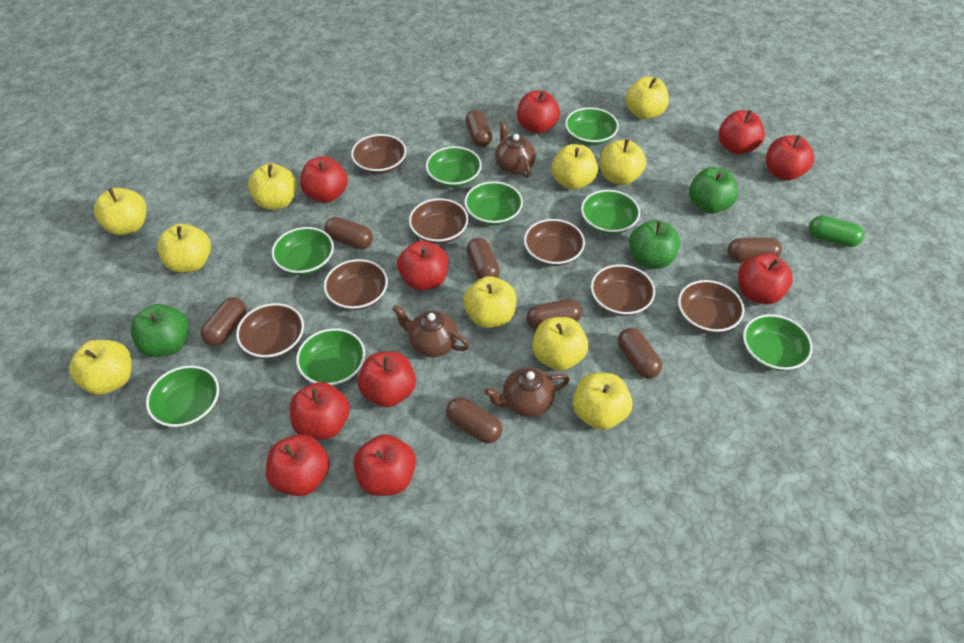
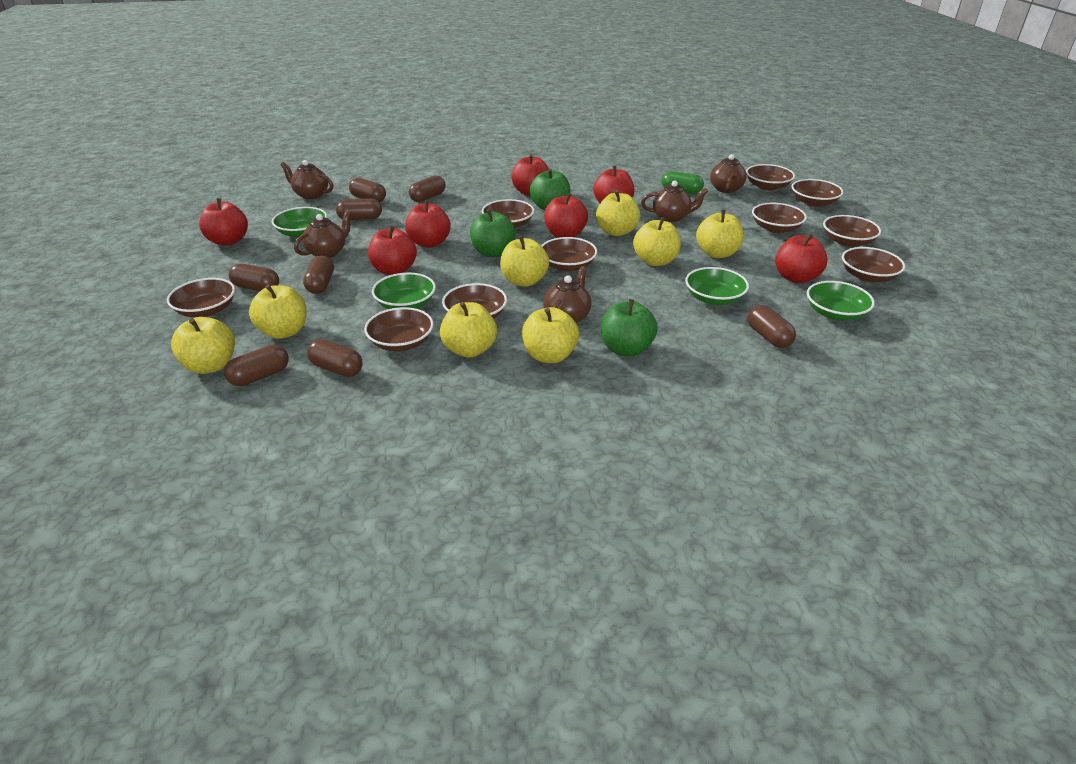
brown bowl: 7 -> 10
brown teapot: 3 -> 5
green bowl: 8 -> 4
red apple: 10 -> 7
yellow apple: 10 -> 8

